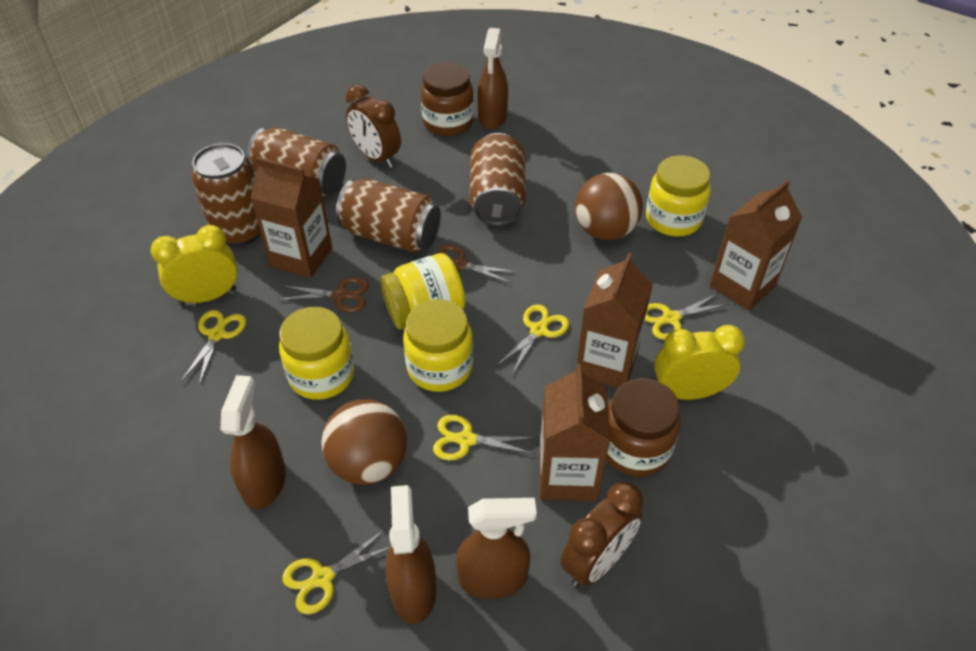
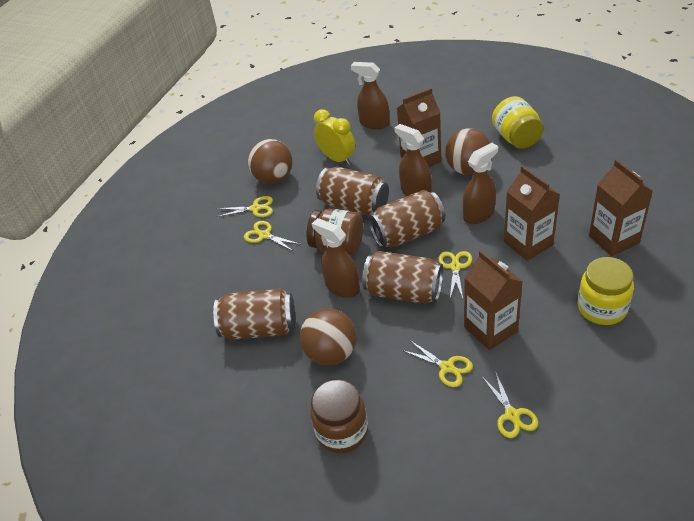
brown ball: 2 -> 3
brown clock: 2 -> 0
brown scissors: 2 -> 0
yellow clock: 2 -> 1
yellow jar: 4 -> 2

